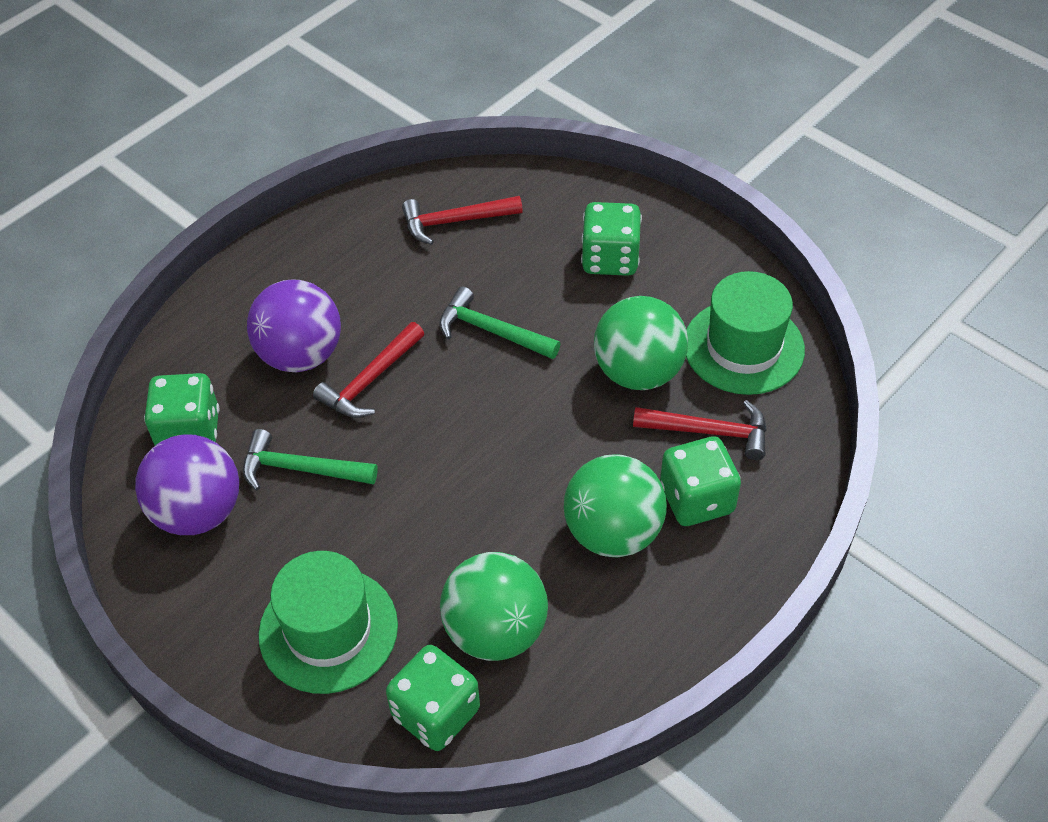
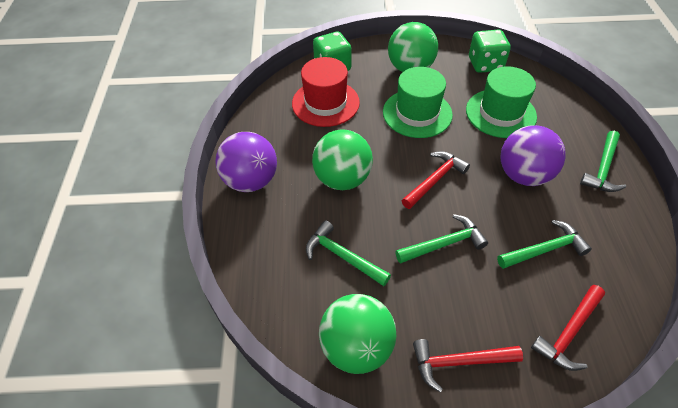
green dice: 4 -> 2
green hammer: 2 -> 4
red hat: 0 -> 1

